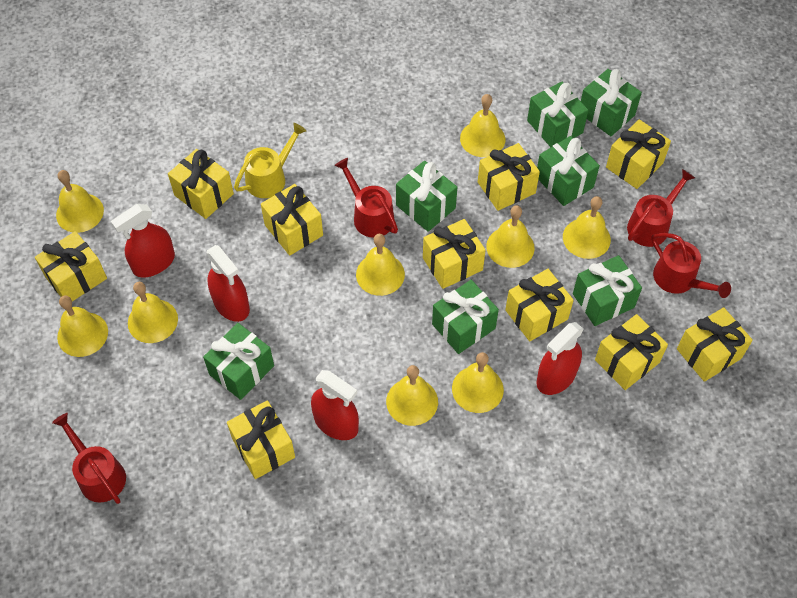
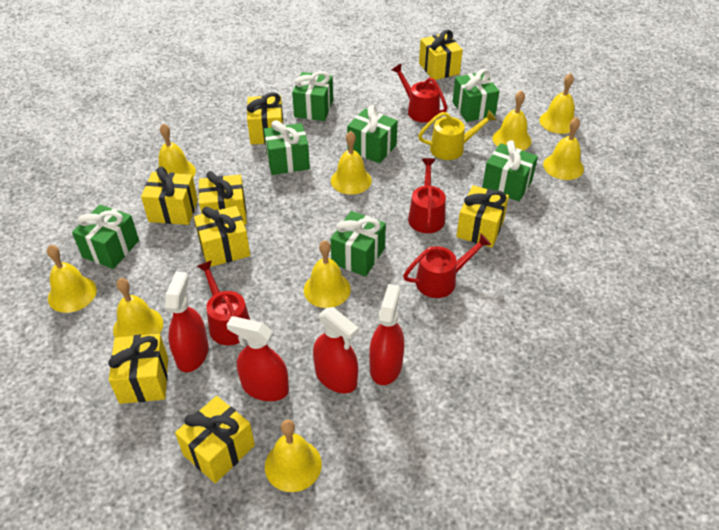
yellow gift: 10 -> 8

